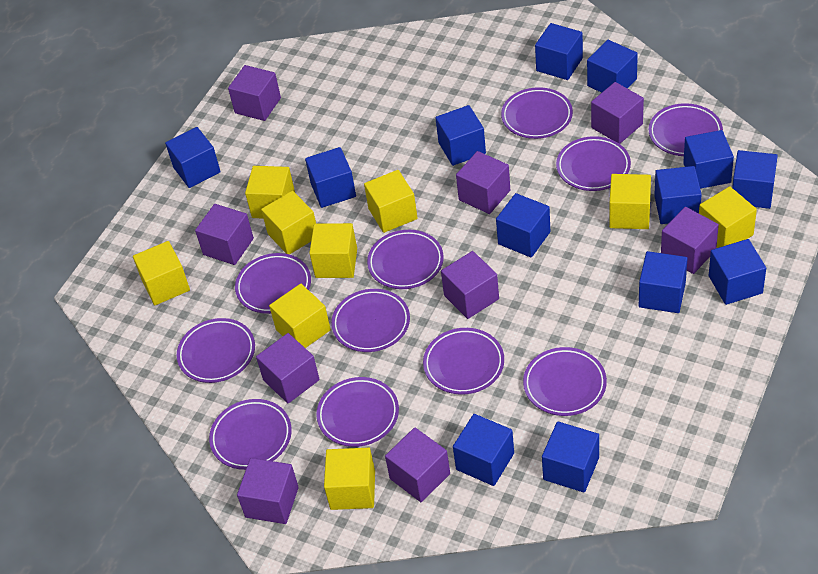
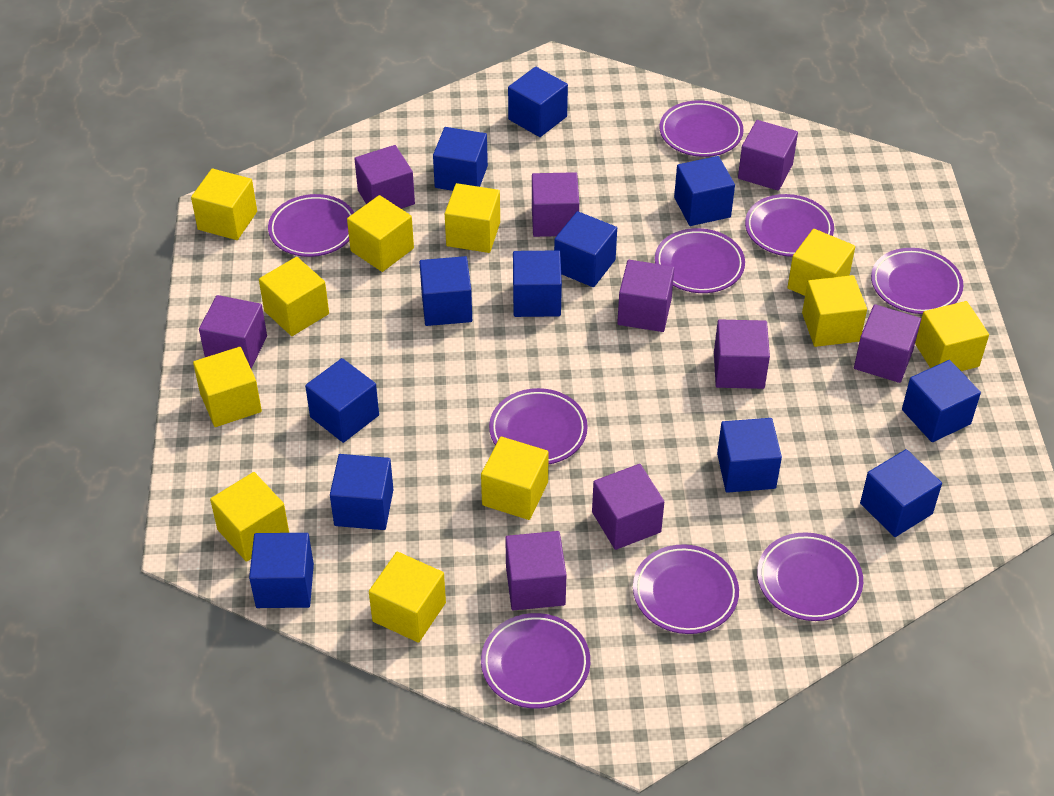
blue cube: 13 -> 12
purple plate: 11 -> 9
yellow cube: 9 -> 11

